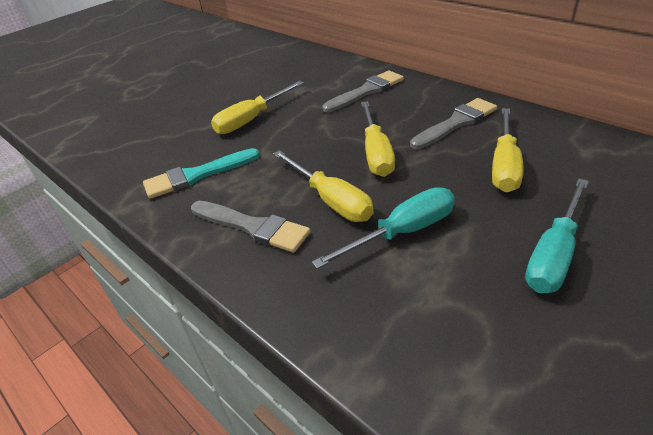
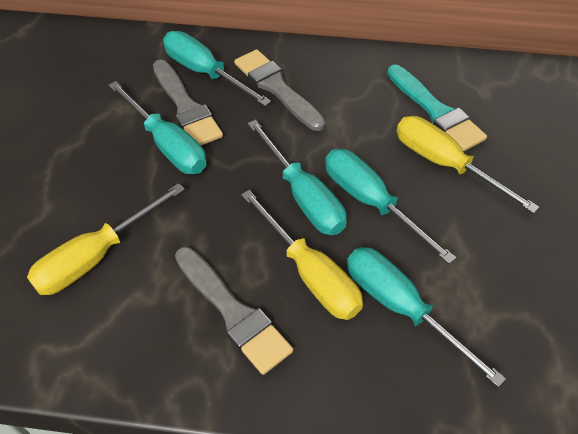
turquoise screwdriver: 2 -> 5
yellow screwdriver: 4 -> 3

